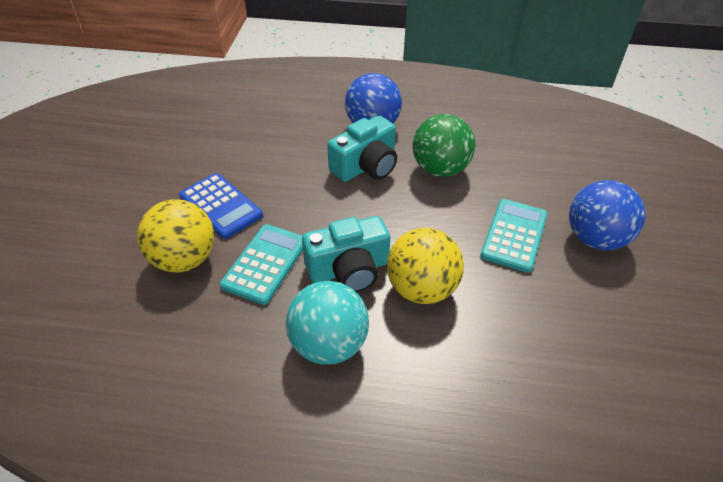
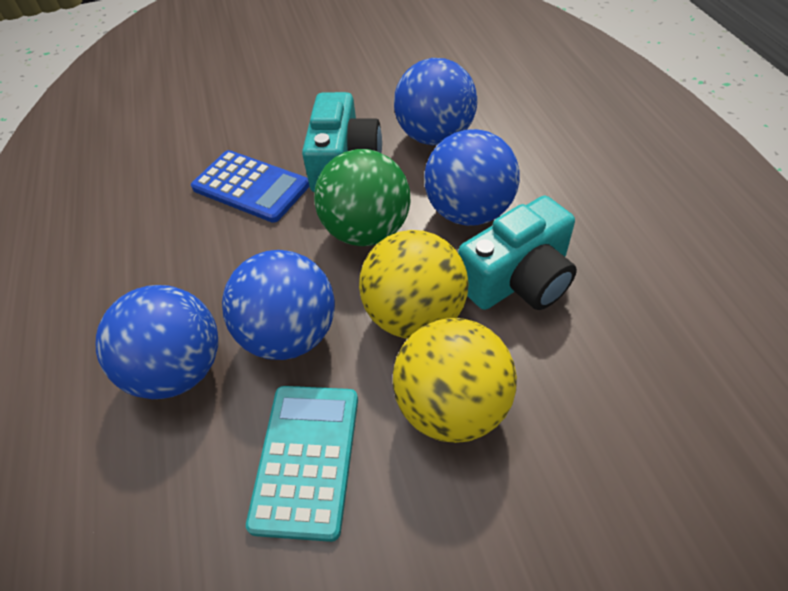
blue ball: 2 -> 4
turquoise ball: 1 -> 0
turquoise calculator: 2 -> 1

